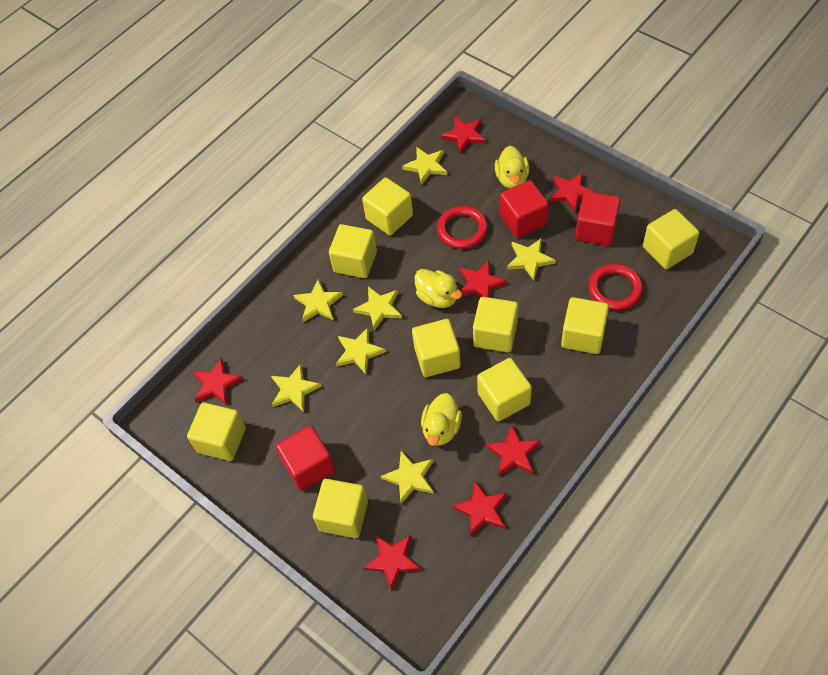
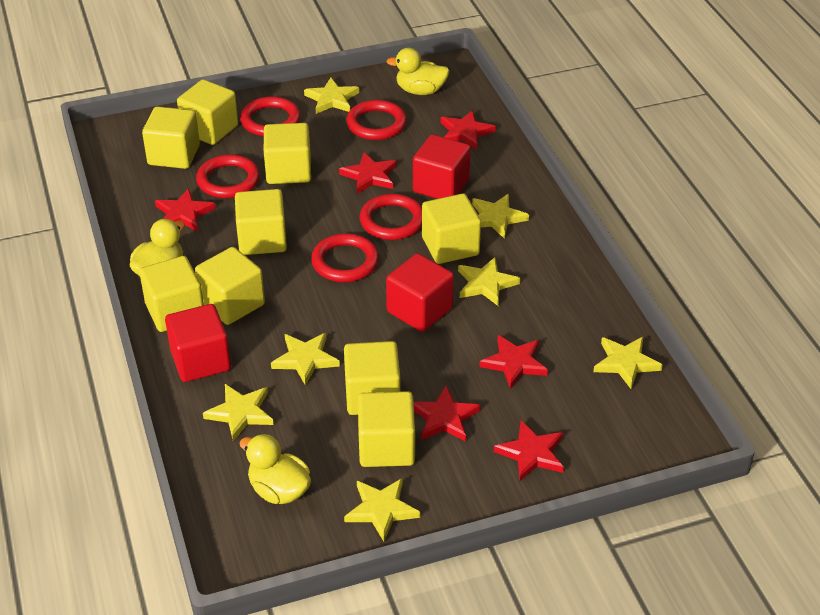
red ring: 2 -> 5
red star: 7 -> 6

